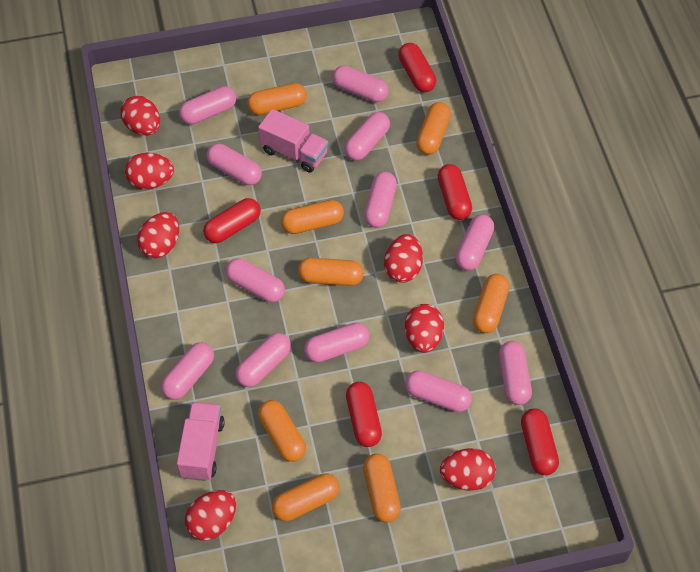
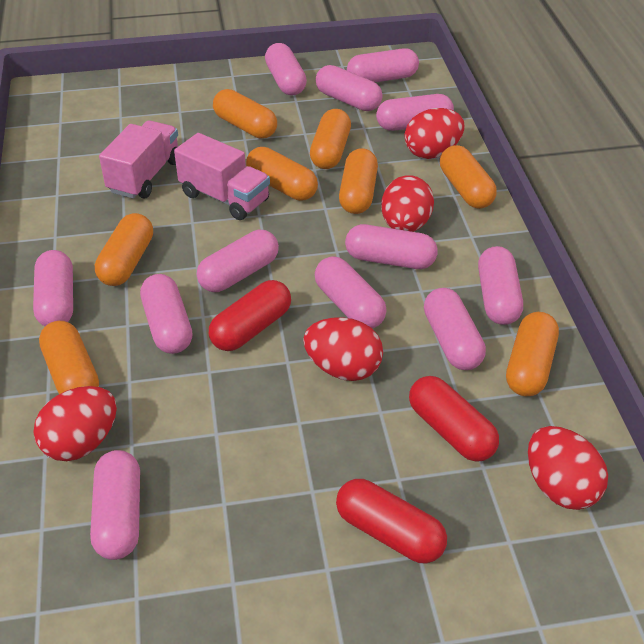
red capsule: 5 -> 3
red egg: 7 -> 5

